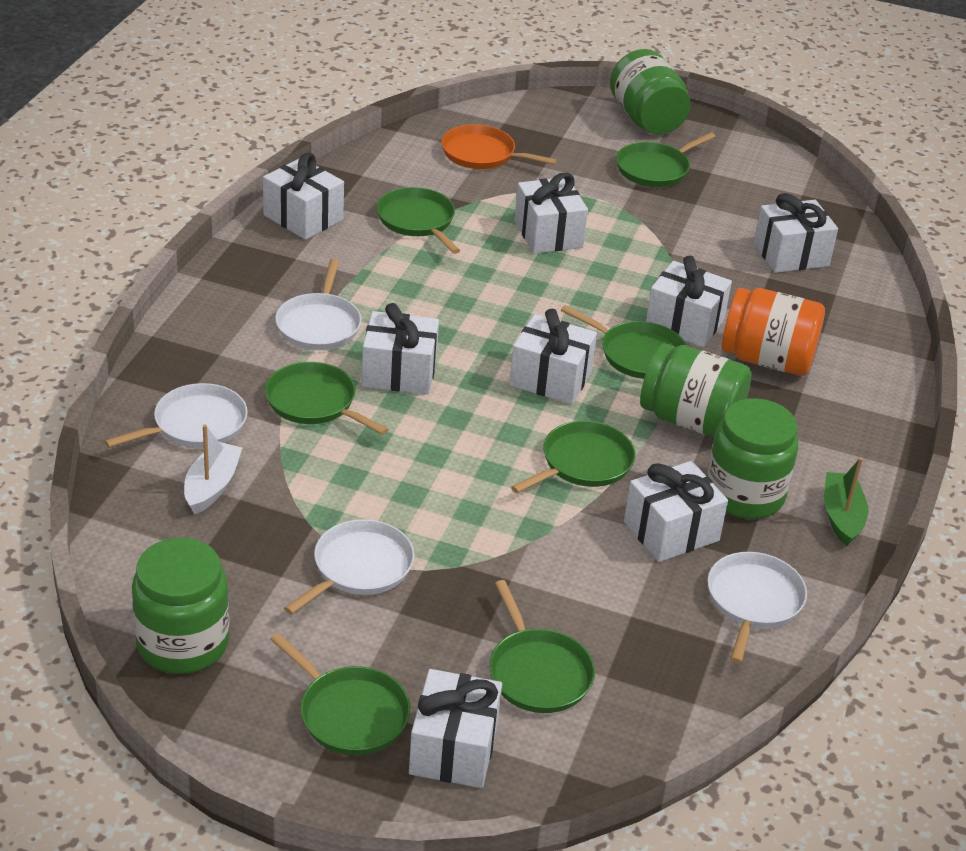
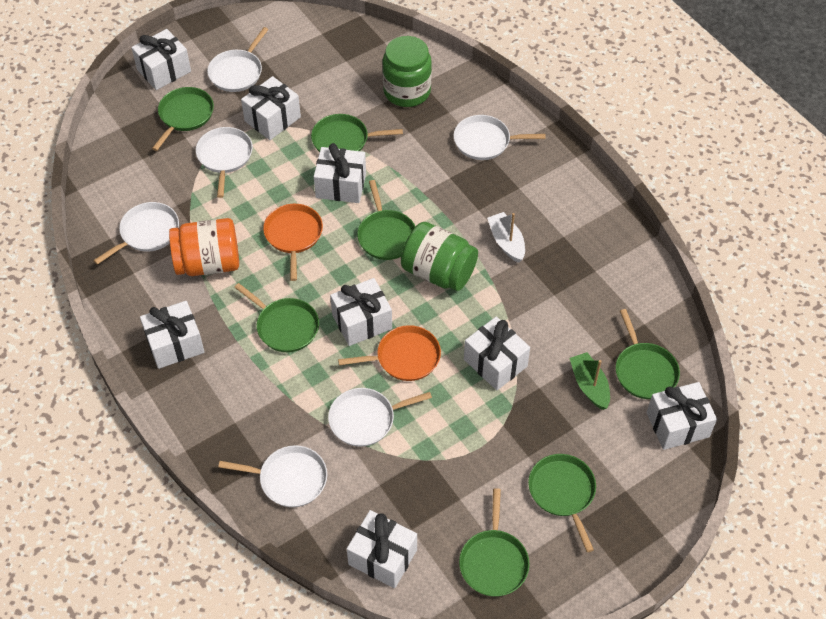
green jar: 4 -> 2
orange pan: 1 -> 2
white pan: 4 -> 6

